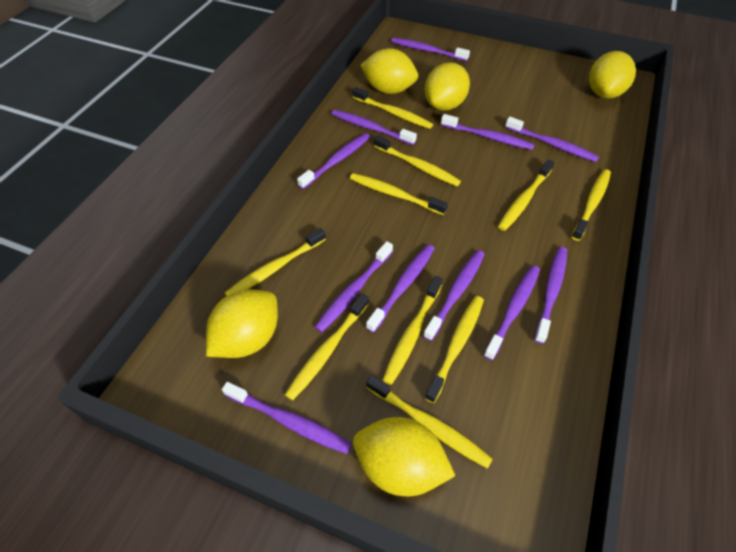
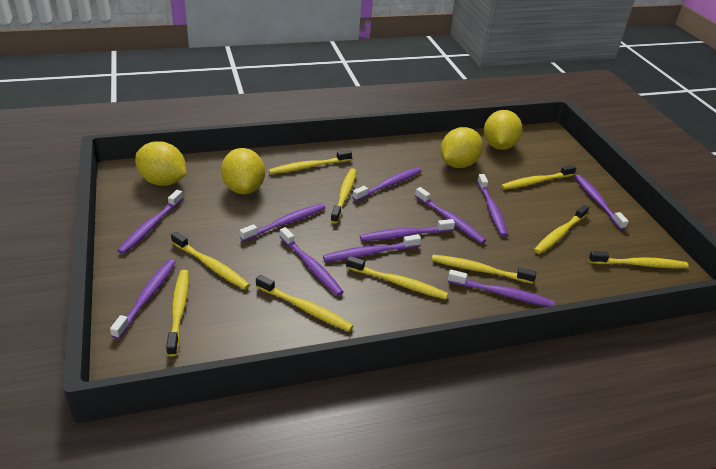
yellow lemon: 5 -> 4

